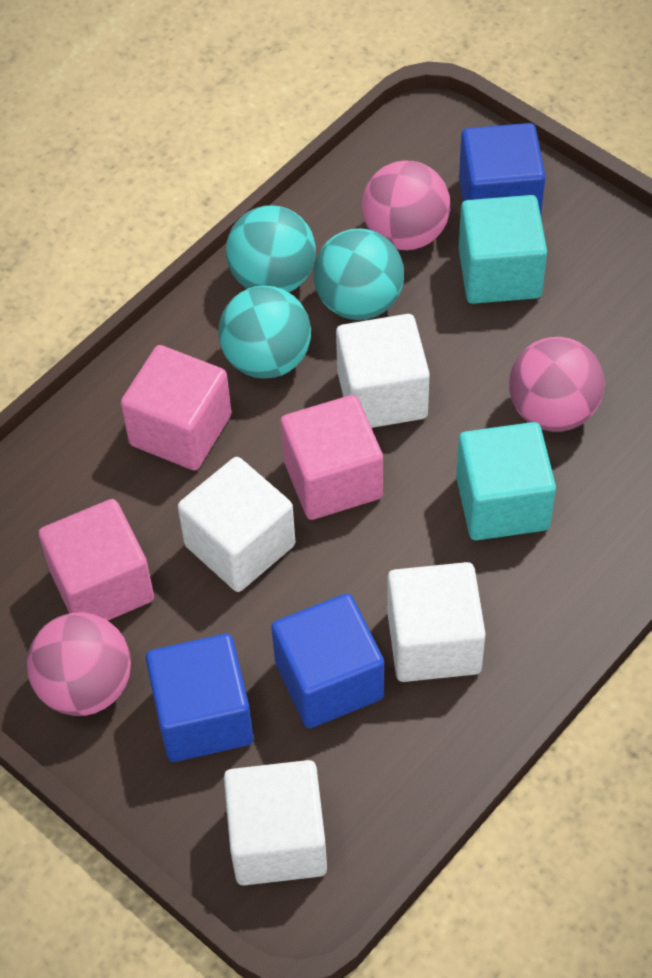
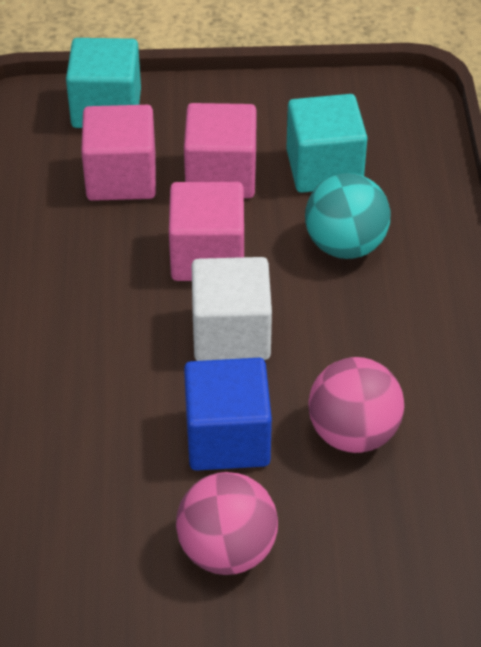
blue cube: 3 -> 1
pink ball: 3 -> 2
turquoise ball: 3 -> 1
white cube: 4 -> 1

